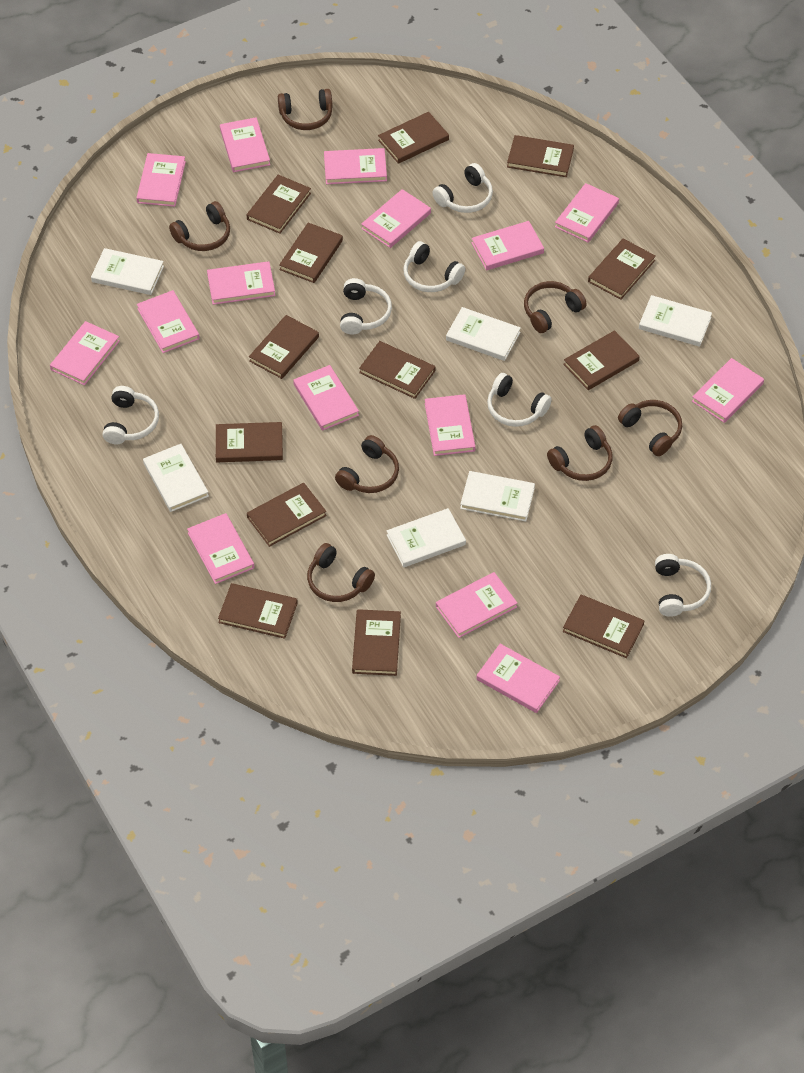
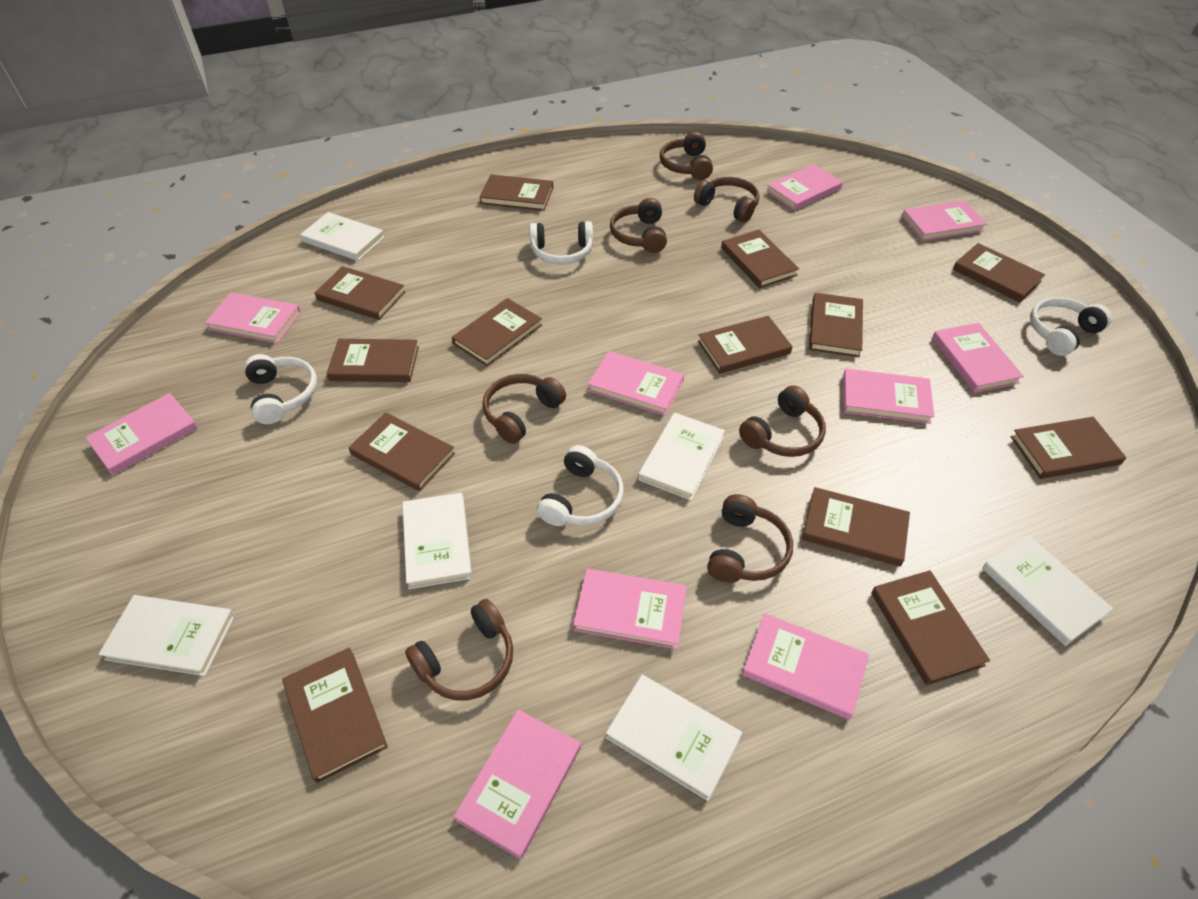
pink book: 15 -> 10
white headphones: 6 -> 4

